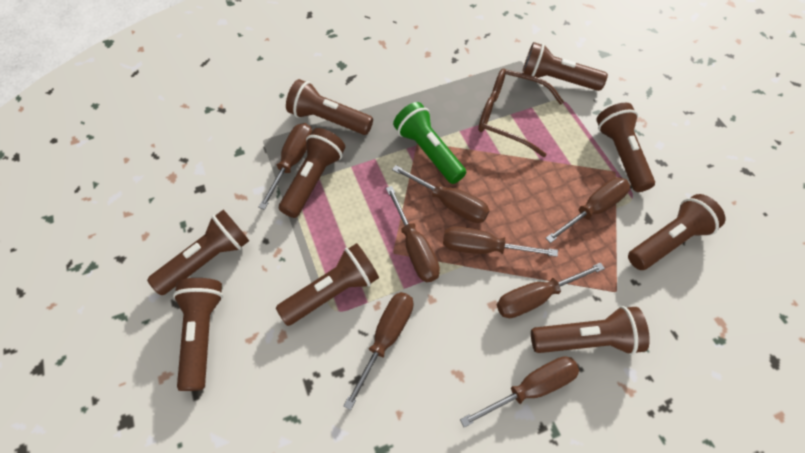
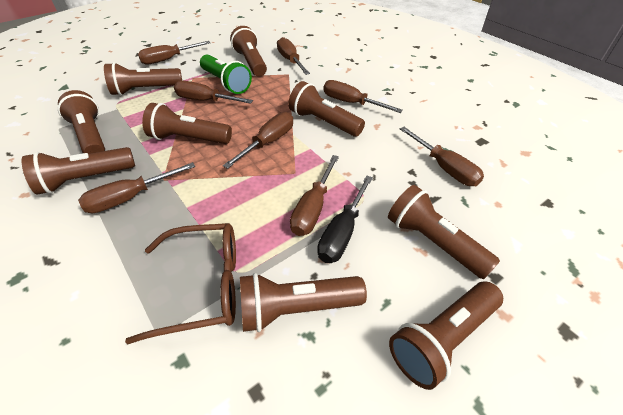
black screwdriver: 0 -> 1

